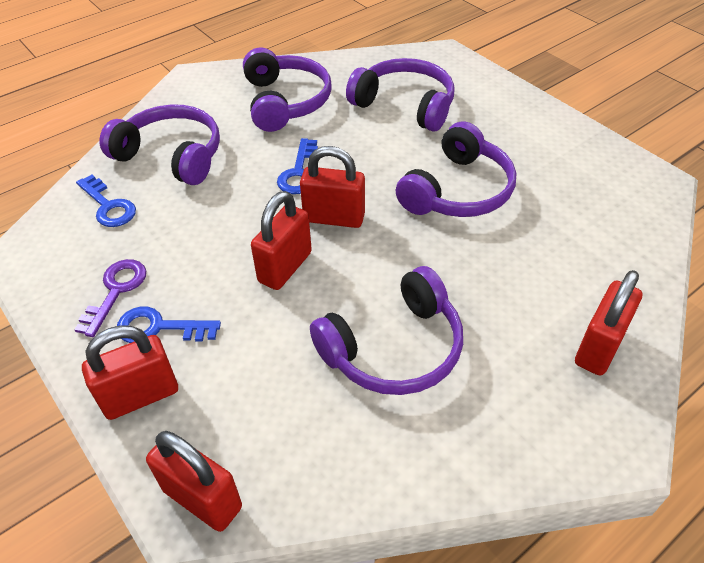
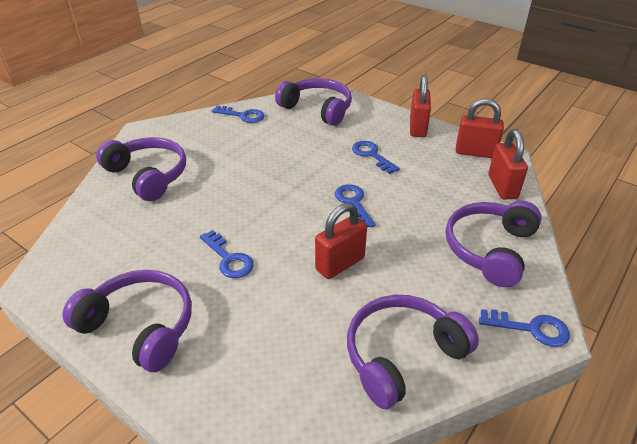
blue key: 3 -> 5
purple key: 1 -> 0
red padlock: 5 -> 4

